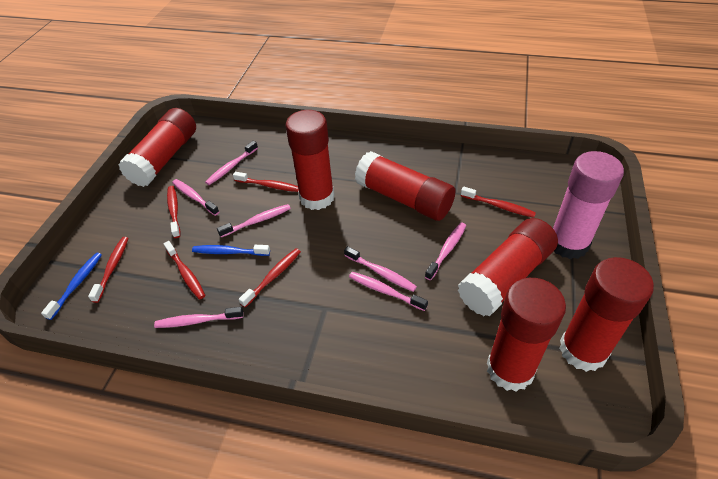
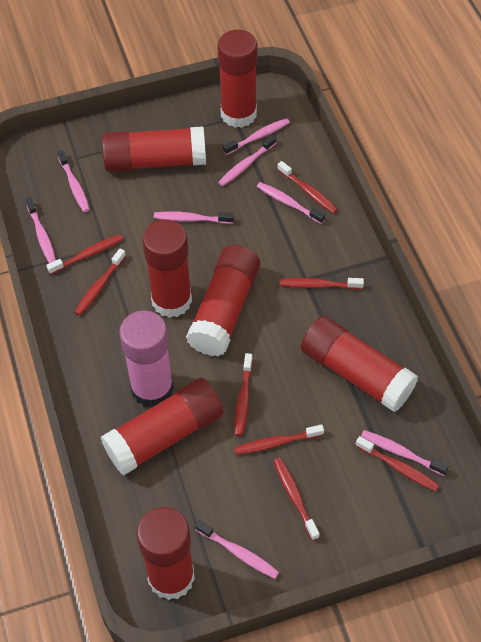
blue toothbrush: 2 -> 0
pink toothbrush: 7 -> 8
red glue stick: 6 -> 7
red toothbrush: 6 -> 8

